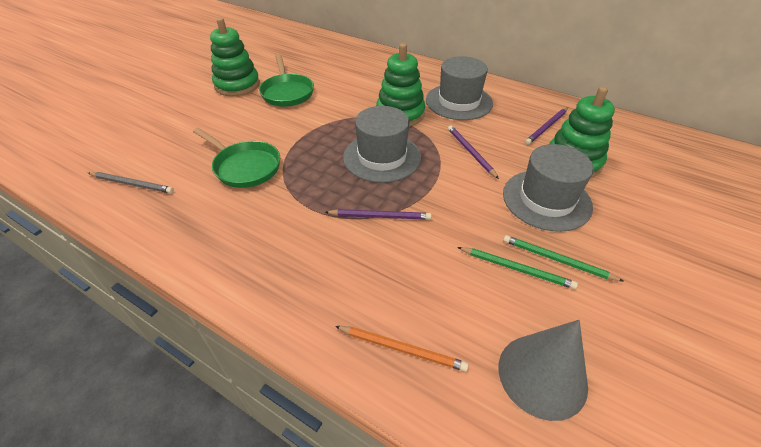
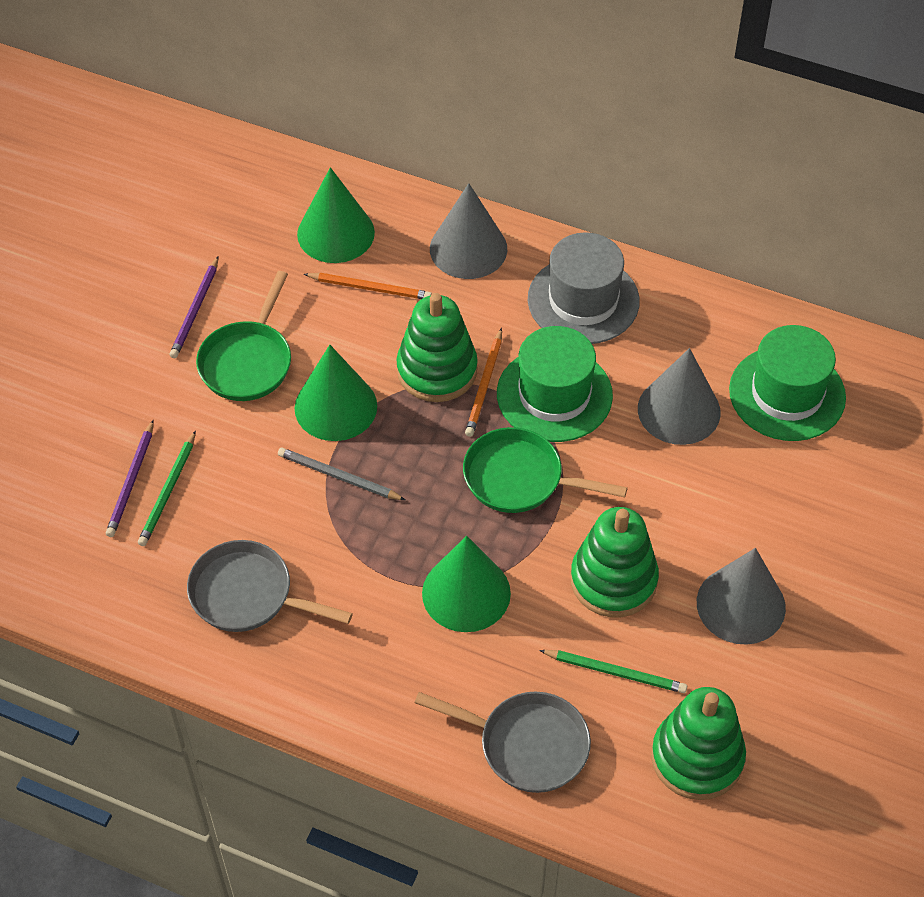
green cone: 0 -> 3
green hat: 0 -> 2
grey cone: 1 -> 3
grey hat: 3 -> 1
grey pan: 0 -> 2
orange pencil: 1 -> 2
purple pencil: 3 -> 2

